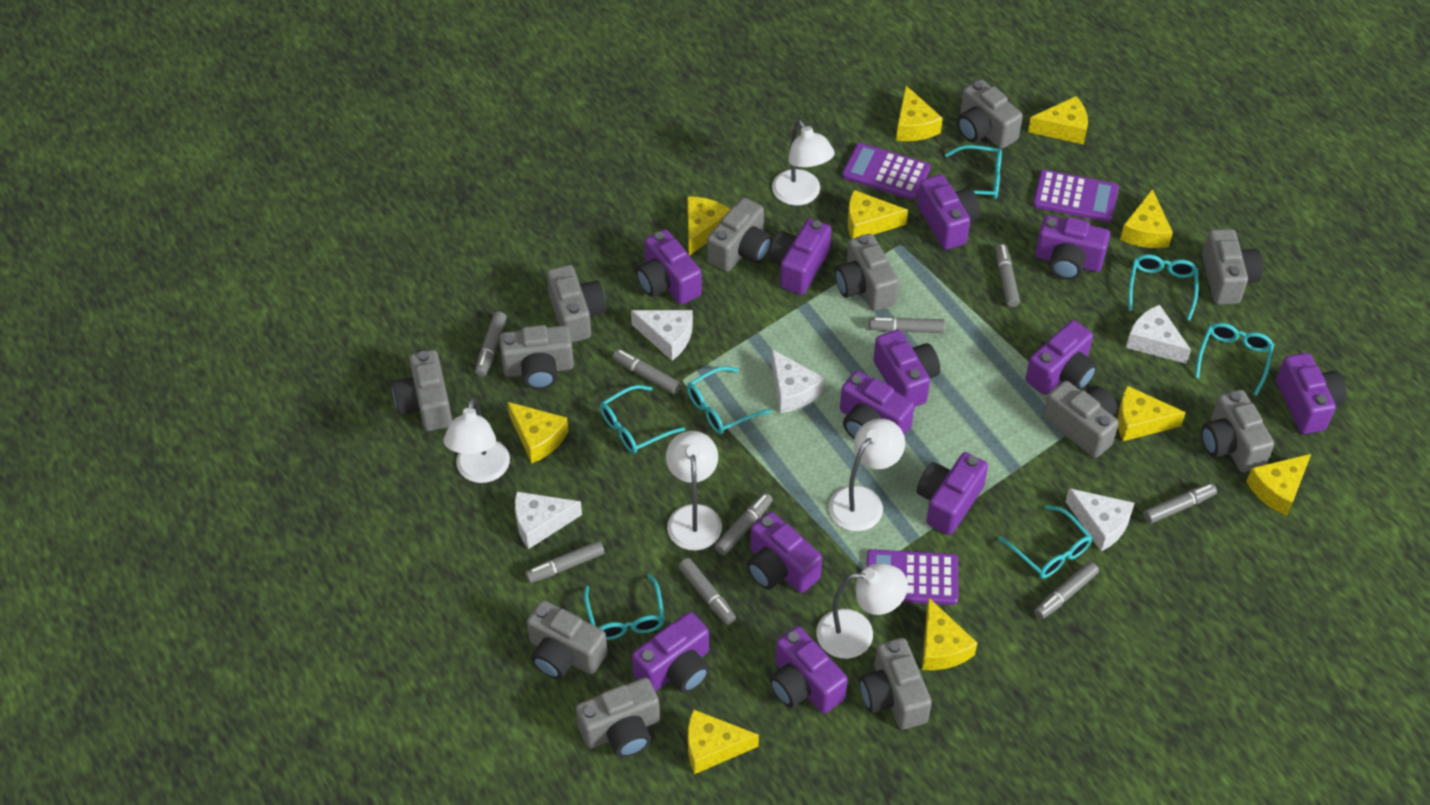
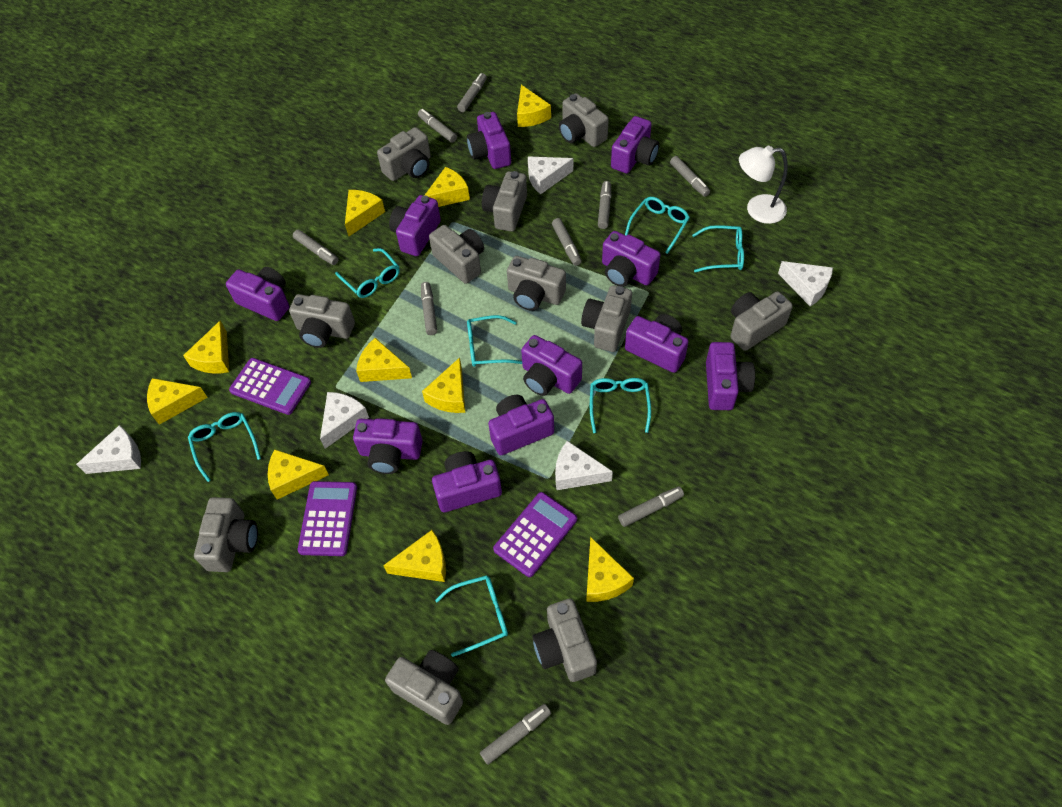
grey camera: 12 -> 11
purple camera: 12 -> 11
white lamp: 5 -> 1

